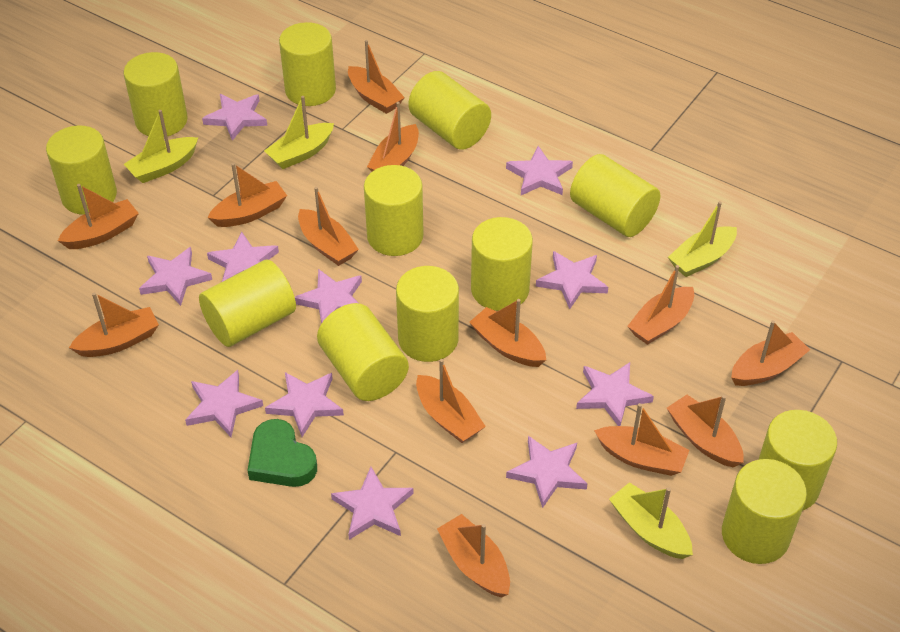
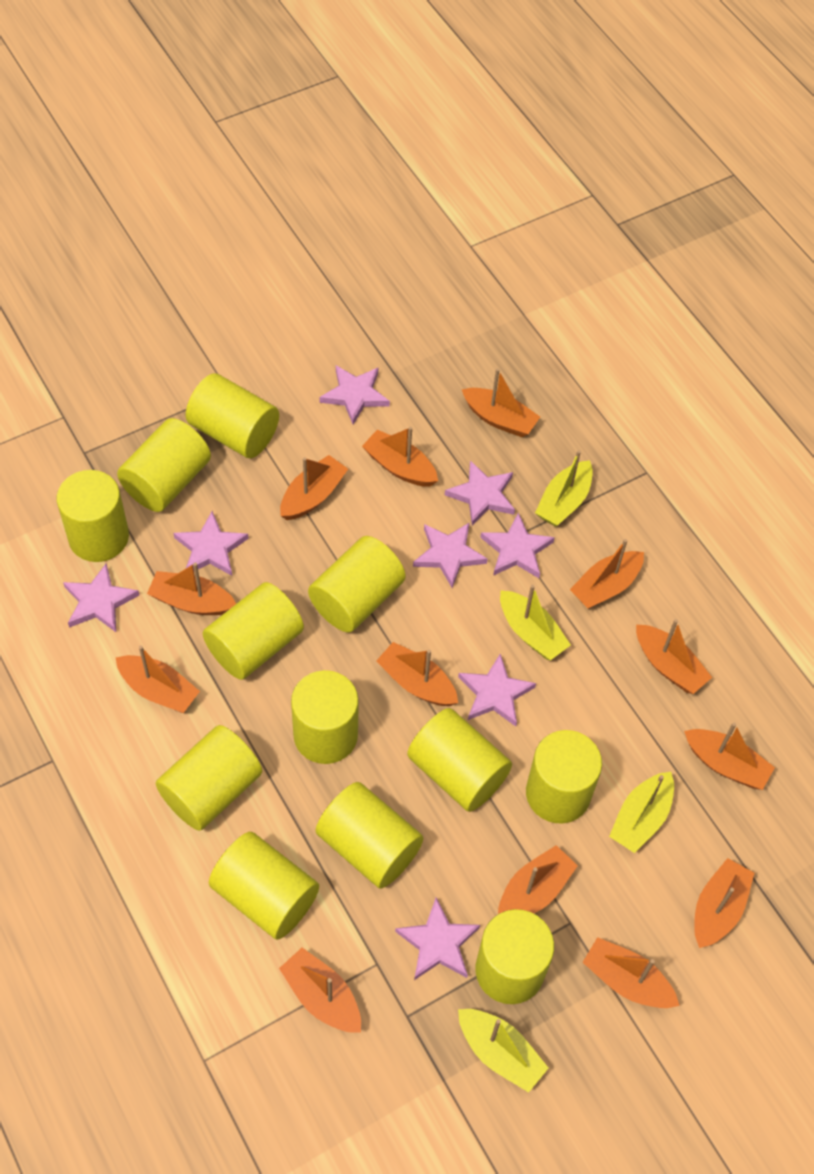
green heart: 1 -> 0
pink star: 11 -> 8

